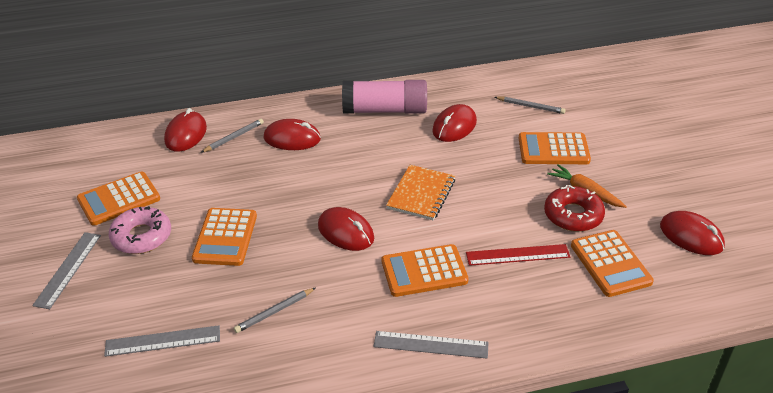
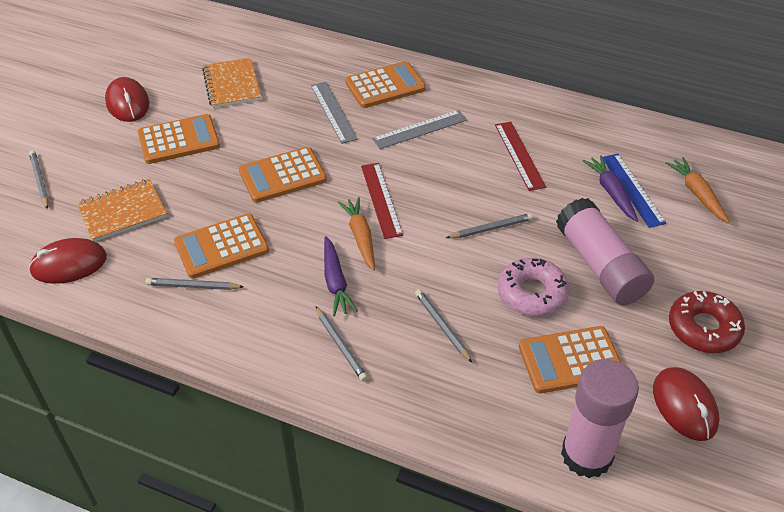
blue ruler: 0 -> 1
grey pencil: 3 -> 5
grey ruler: 3 -> 2
orange carrot: 1 -> 2
orange notebook: 1 -> 2
pink glue stick: 1 -> 2
purple carrot: 0 -> 2
red mouse: 5 -> 3
red ruler: 1 -> 2

